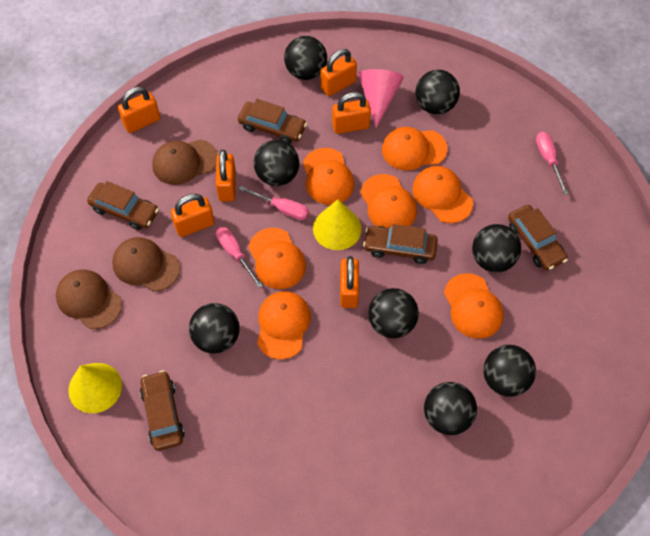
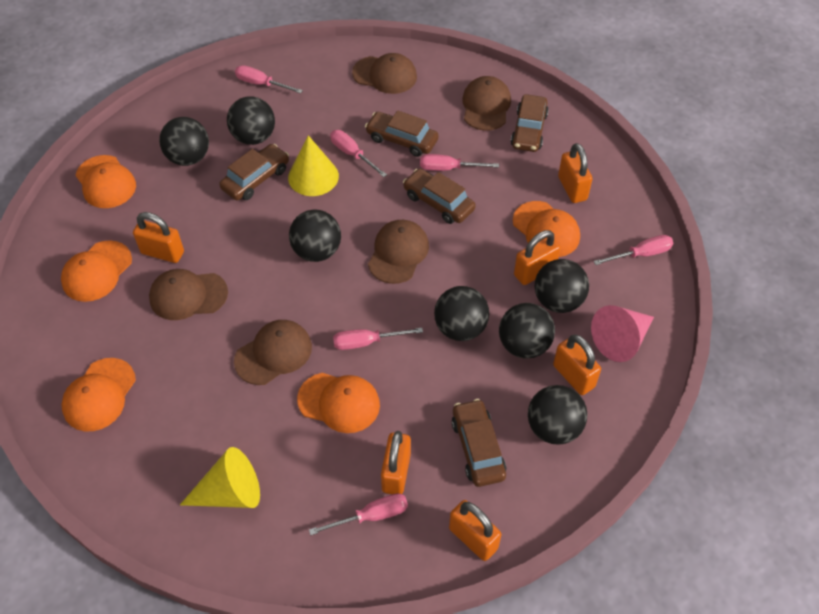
black ball: 8 -> 7
brown cap: 3 -> 5
orange cap: 7 -> 5
pink screwdriver: 3 -> 6

